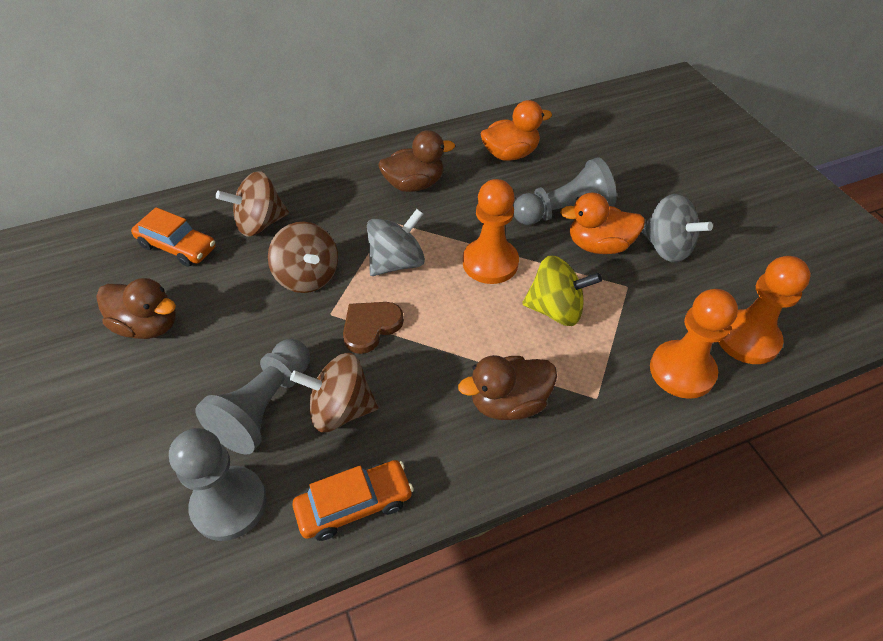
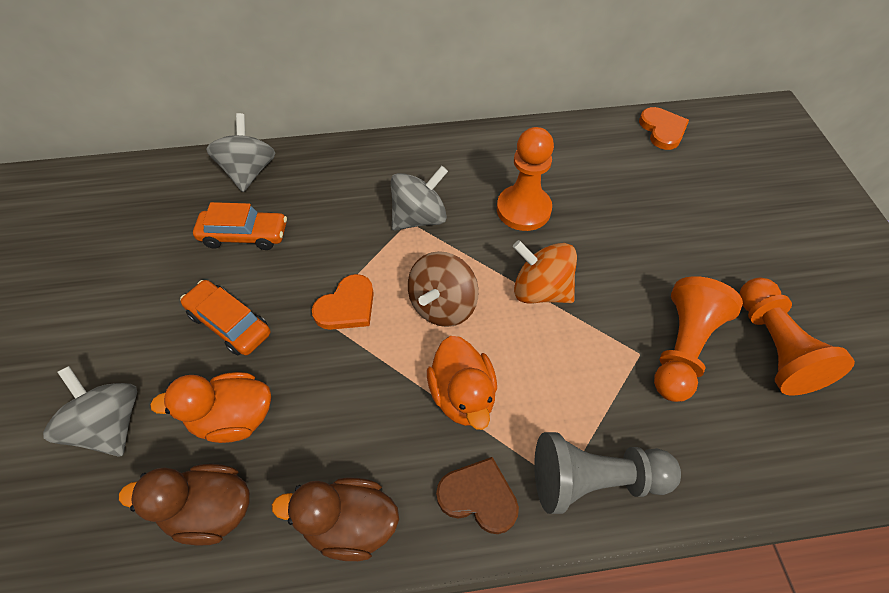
brown duck: 3 -> 2
brown spinning top: 3 -> 1
grey pawn: 3 -> 1
grey spinning top: 2 -> 3
orange heart: 0 -> 2
orange spinning top: 0 -> 1
yellow spinning top: 1 -> 0

